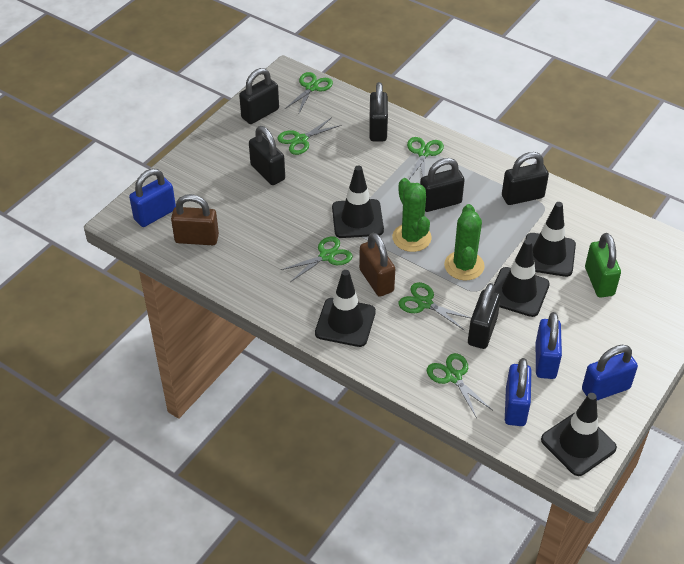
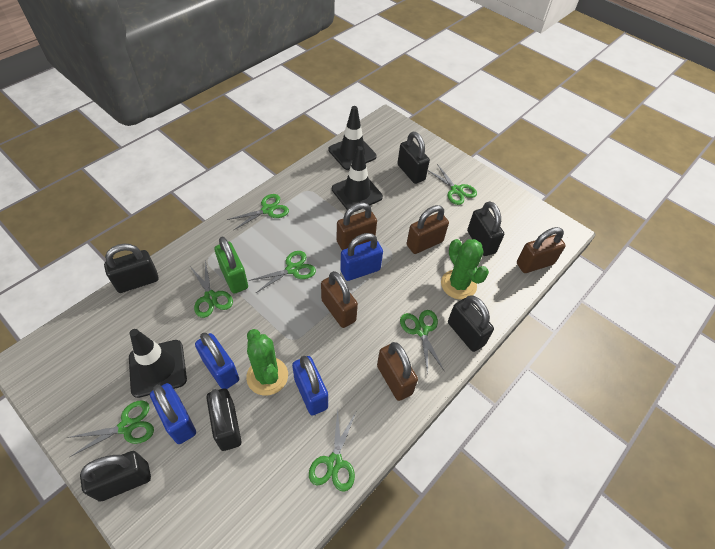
black traffic cone: 5 -> 3
brown padlock: 2 -> 5
green scissors: 6 -> 7

